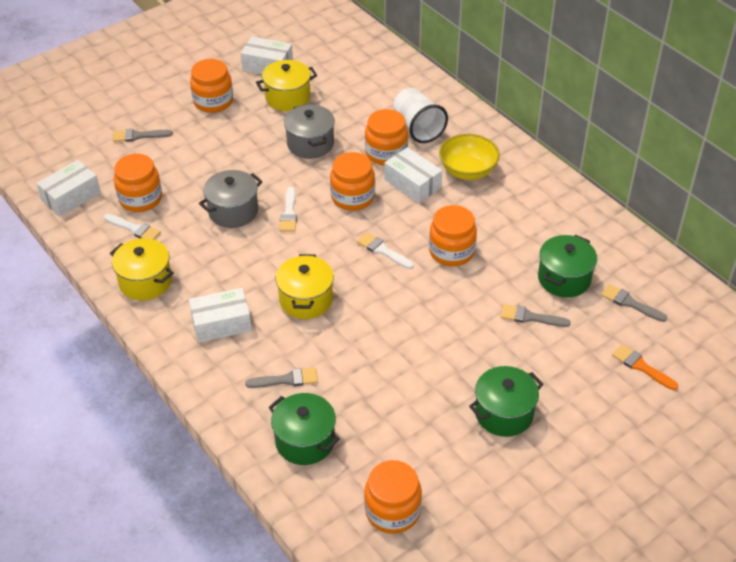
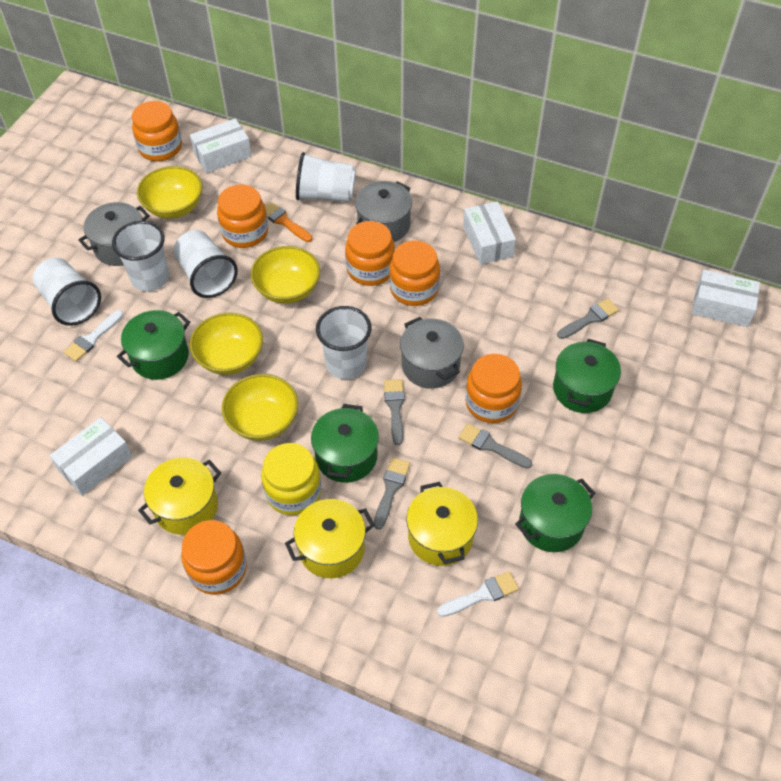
green pot: 3 -> 4
grey pot: 2 -> 3
white brush: 3 -> 2
white cup: 1 -> 5
yellow bowl: 1 -> 4
yellow jar: 0 -> 1

